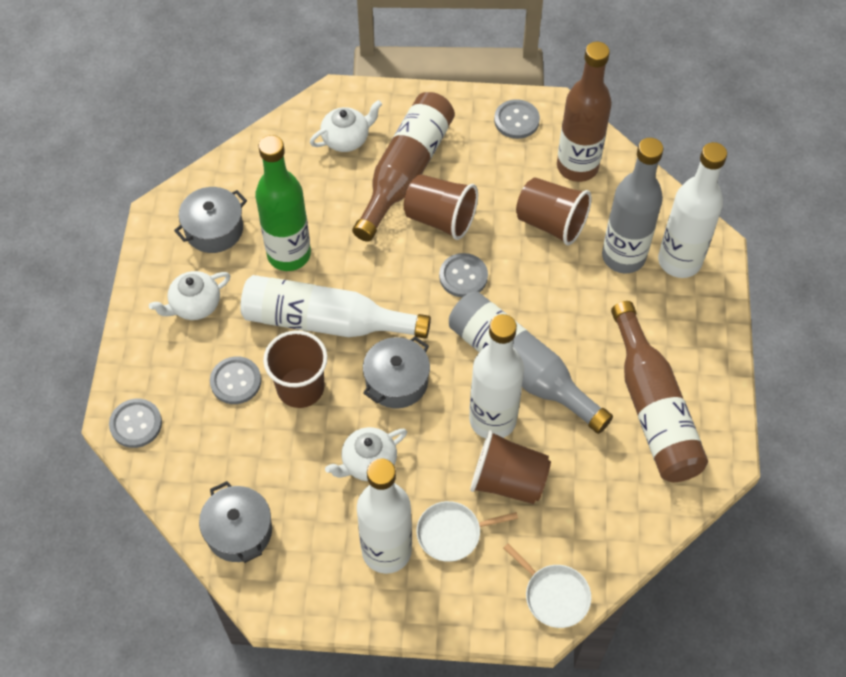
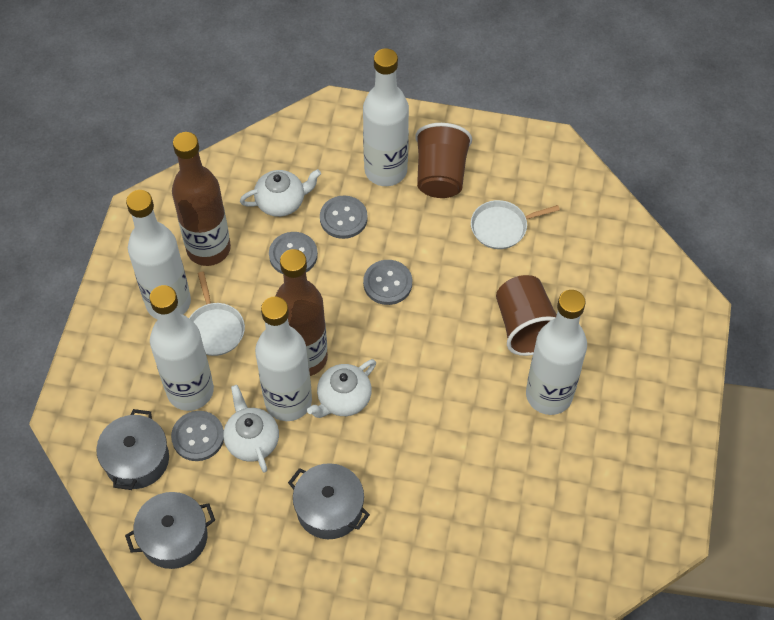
brown bottle: 3 -> 2
brown cup: 4 -> 2
green bottle: 1 -> 0
grey bottle: 2 -> 0
white bottle: 4 -> 5

